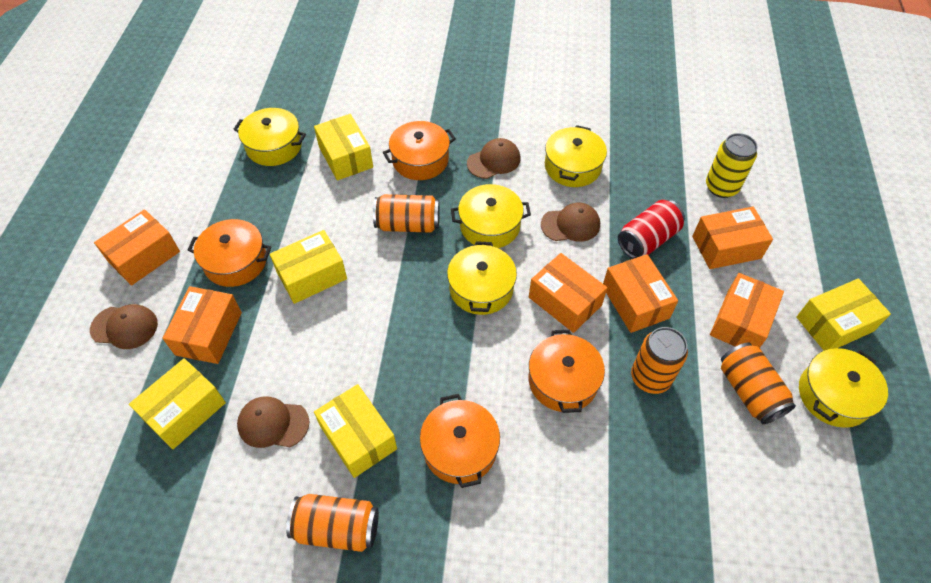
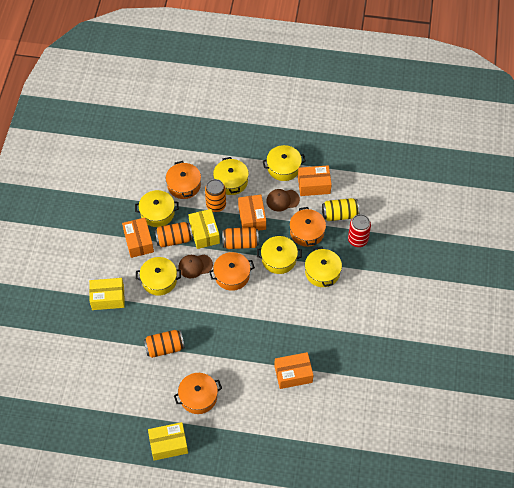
brown cap: 4 -> 2
orange box: 6 -> 4
yellow box: 5 -> 3
yellow pot: 5 -> 6

